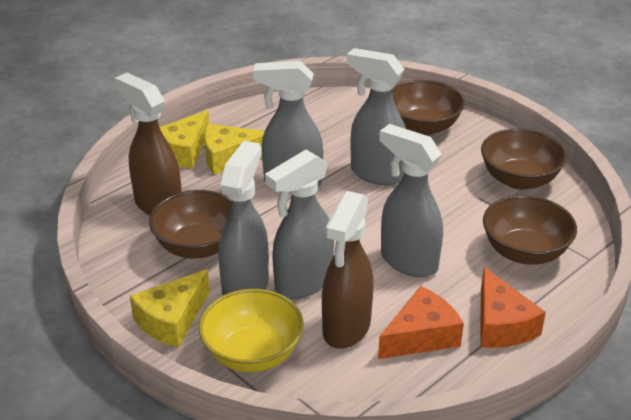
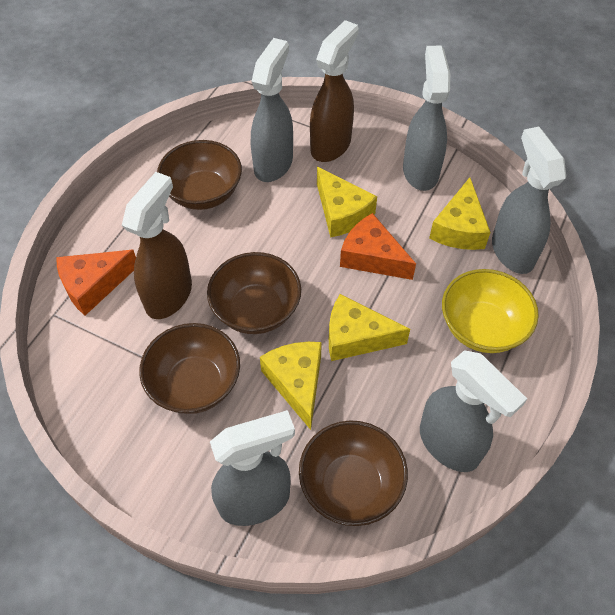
yellow cheese: 3 -> 4

